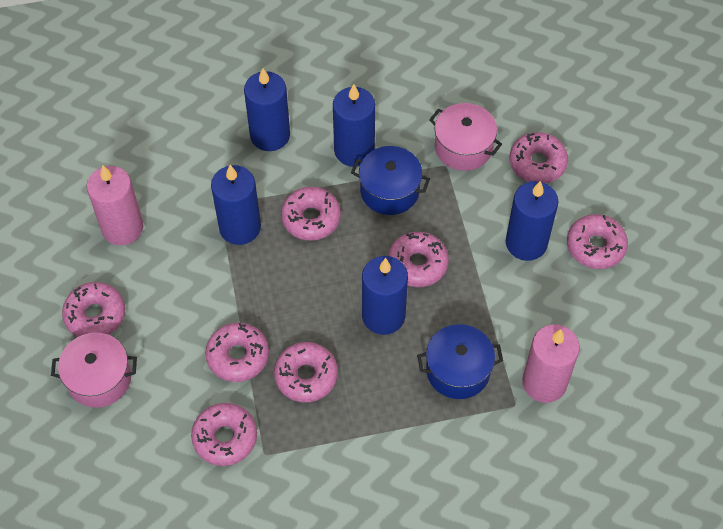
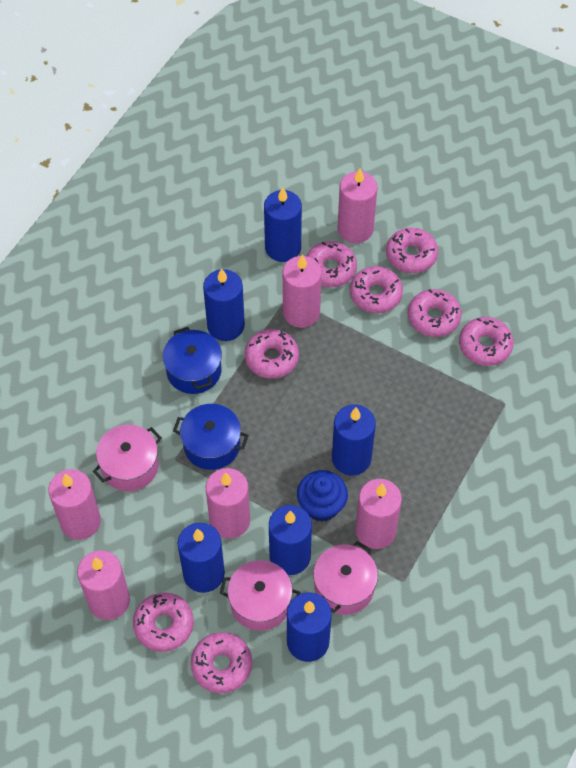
blue candle: 5 -> 6
blue cupcake: 0 -> 1
pink candle: 2 -> 6
pink pot: 2 -> 3

